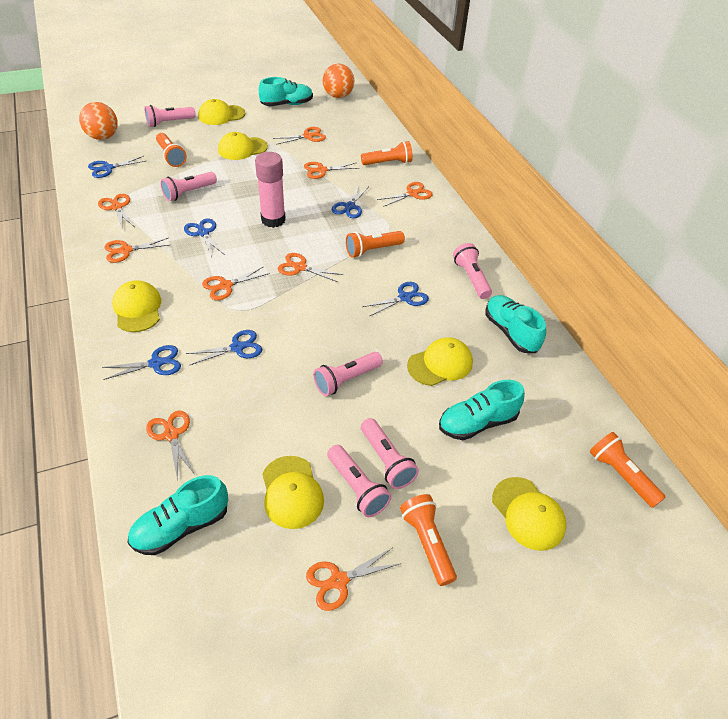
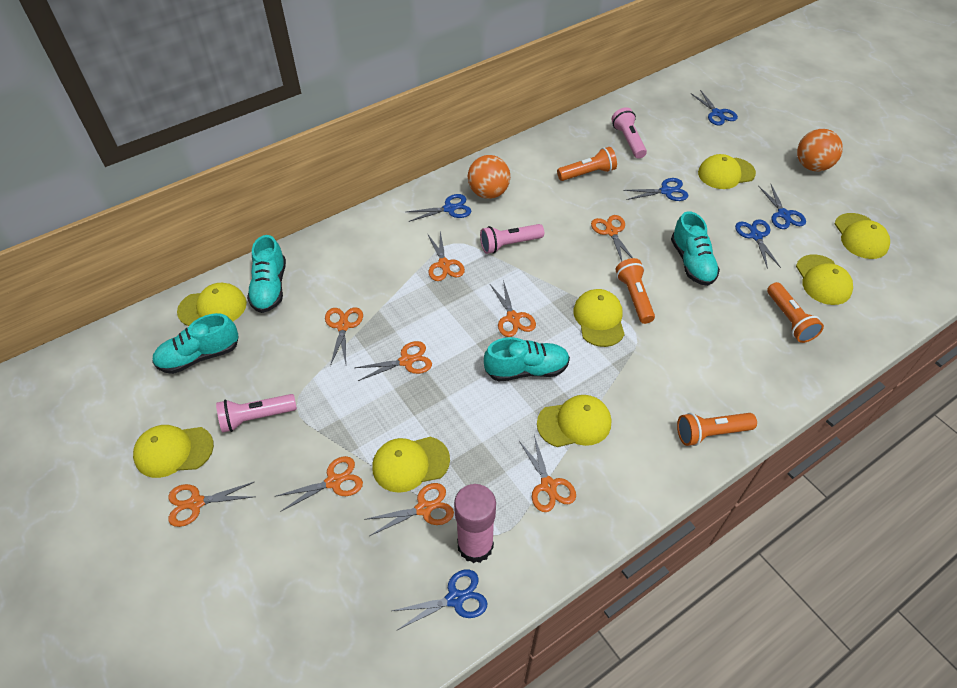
orange flashlight: 5 -> 4
pink flashlight: 6 -> 3
yellow cap: 6 -> 8

